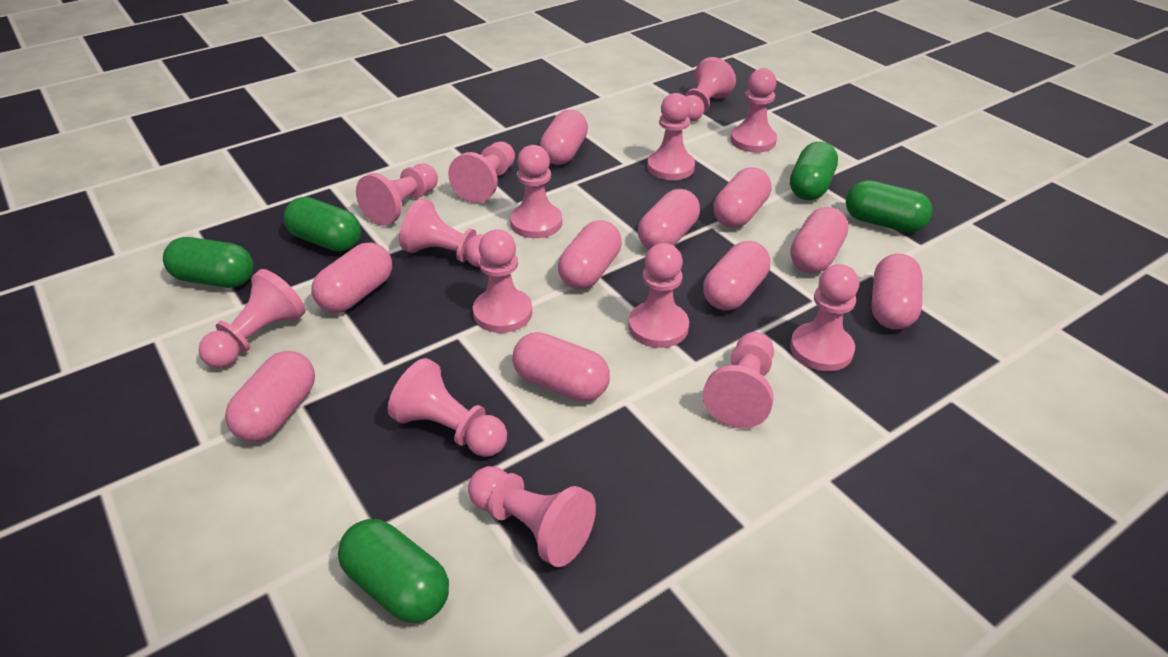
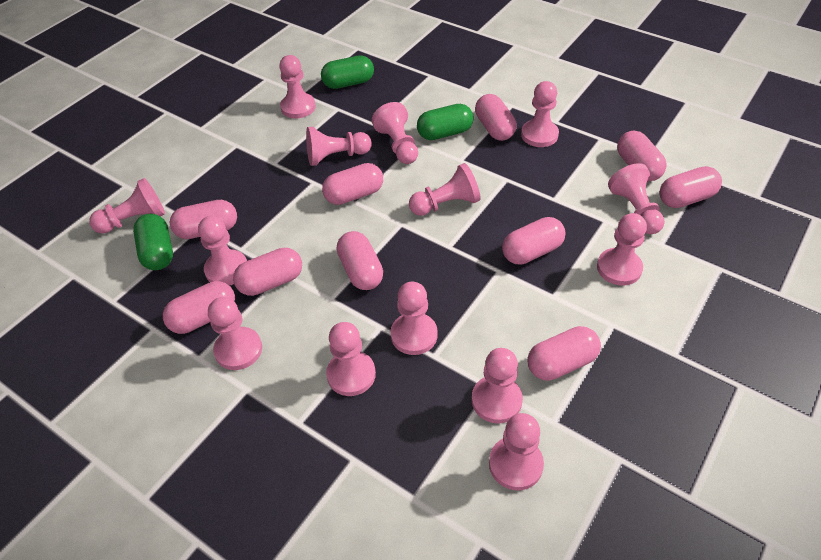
green capsule: 5 -> 3

